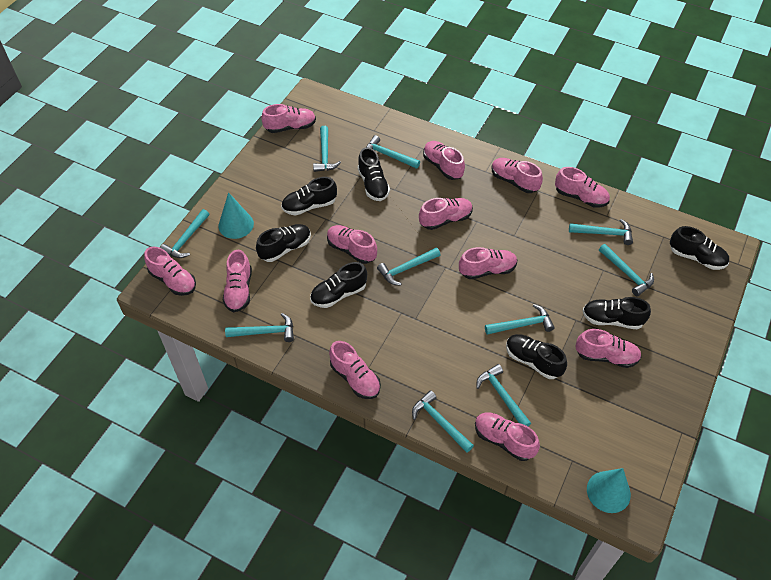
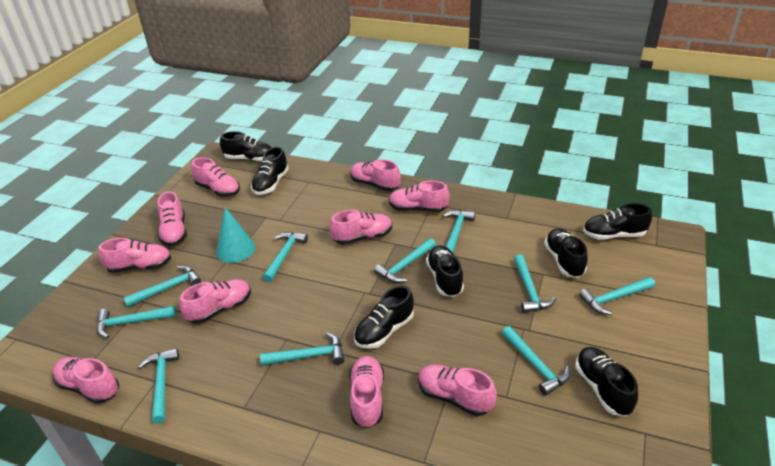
pink shoe: 12 -> 10
turquoise cone: 2 -> 1

